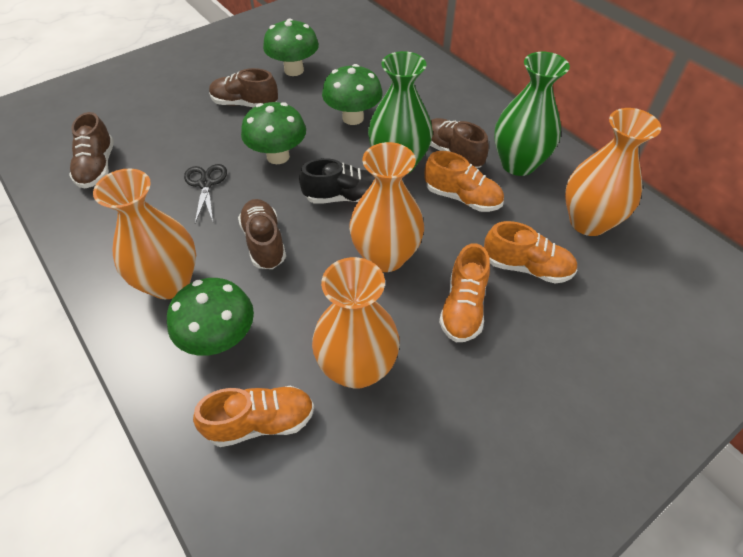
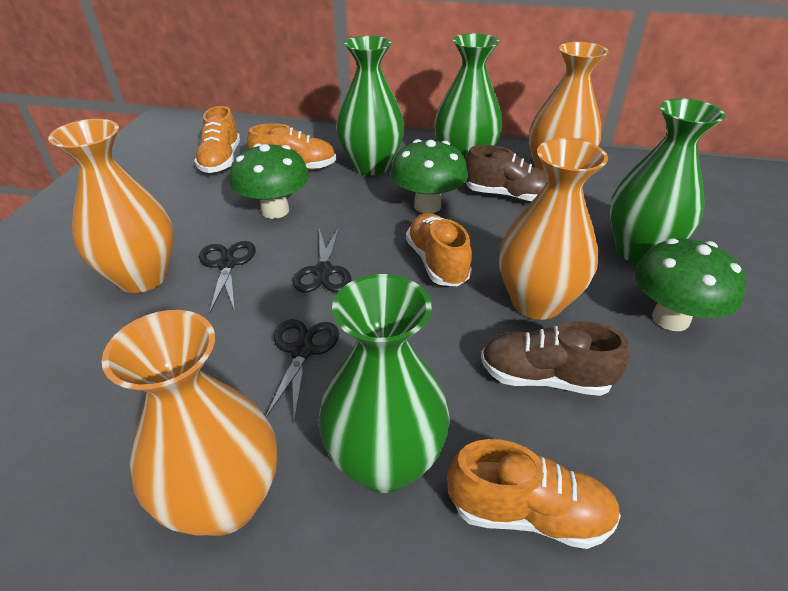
black scissors: 1 -> 3
black shoe: 1 -> 0
brown shoe: 4 -> 2
green mushroom: 4 -> 3
green vase: 2 -> 4

